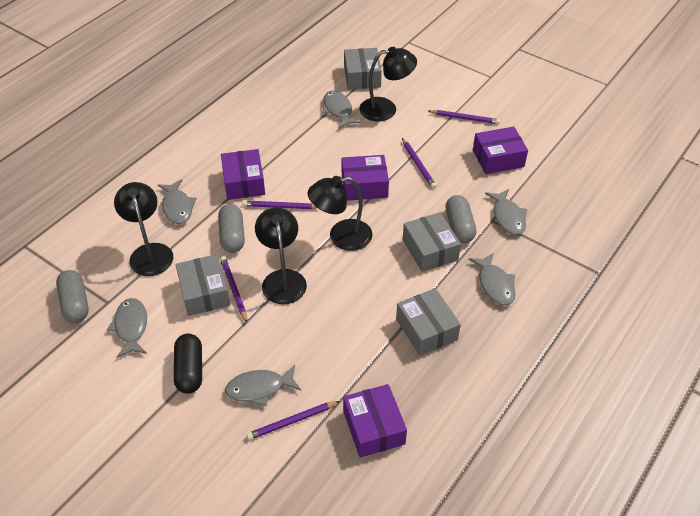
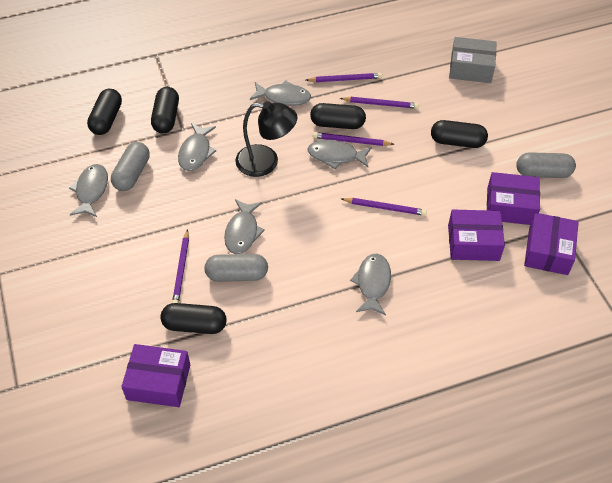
black capsule: 1 -> 5
black lamp: 4 -> 1
grey box: 4 -> 1

